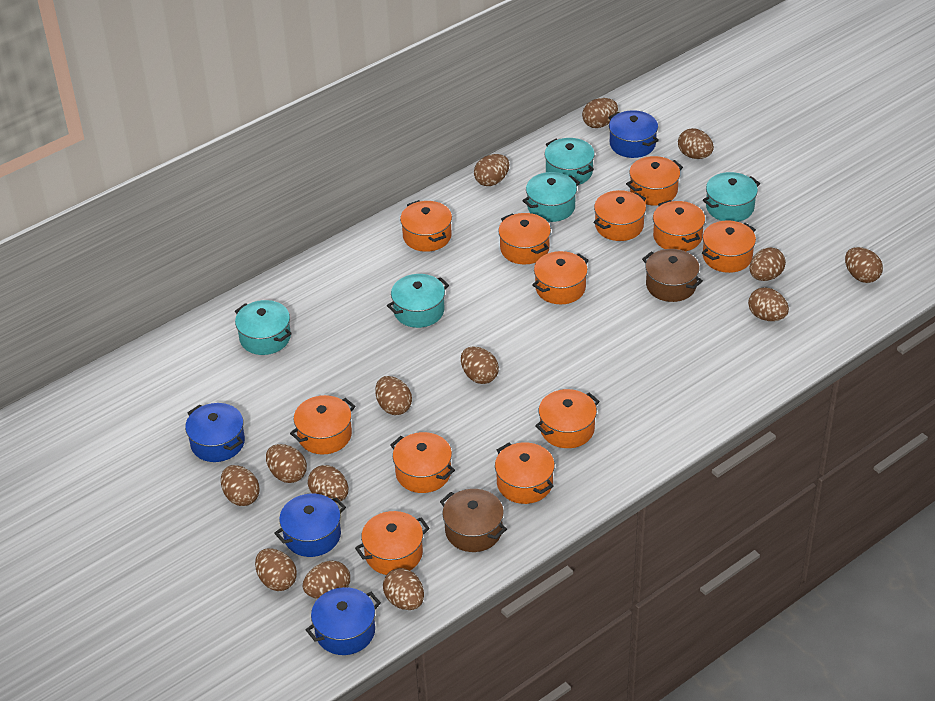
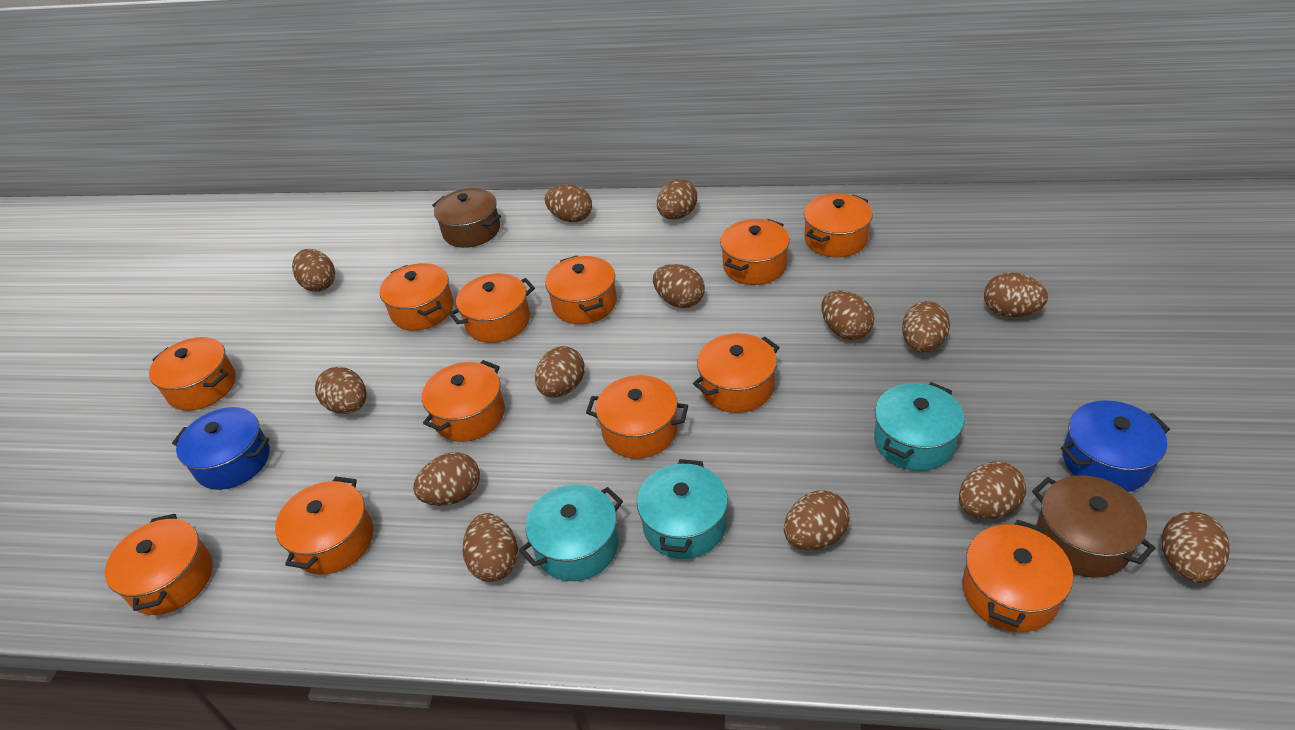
blue pot: 4 -> 2
turquoise pot: 5 -> 3

